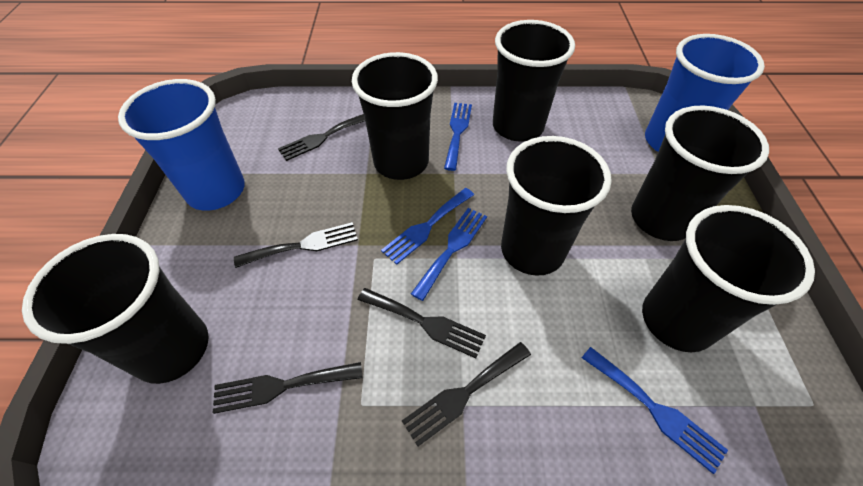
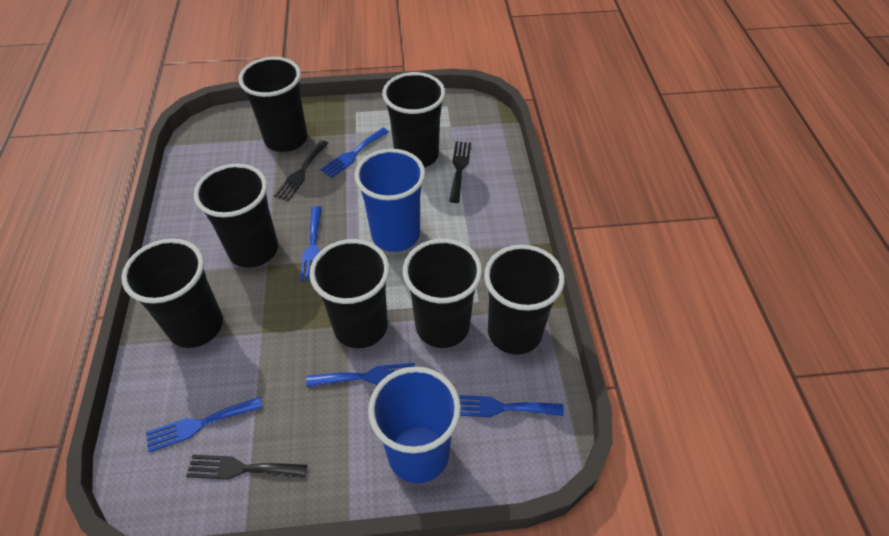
black cup: 6 -> 7
black fork: 5 -> 3
blue fork: 4 -> 5

